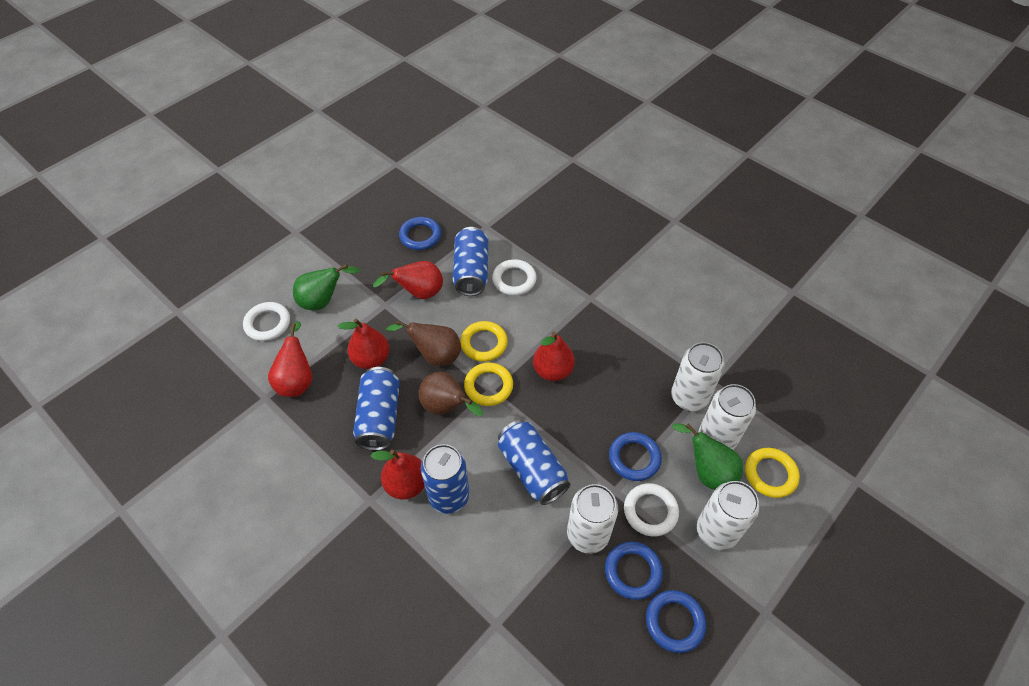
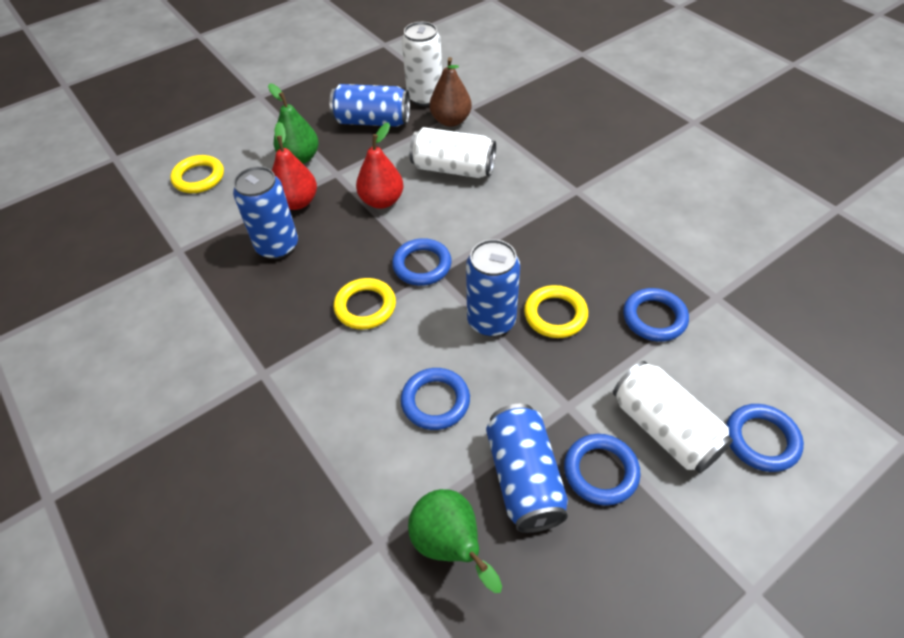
blue ring: 4 -> 5
brown pear: 2 -> 1
red pear: 5 -> 2
white can: 4 -> 3
white ring: 3 -> 0

